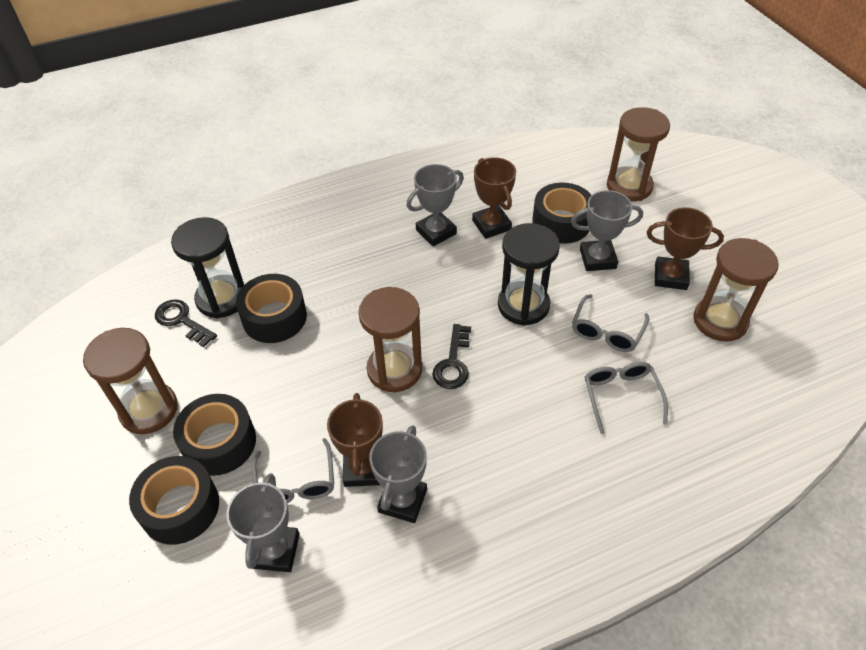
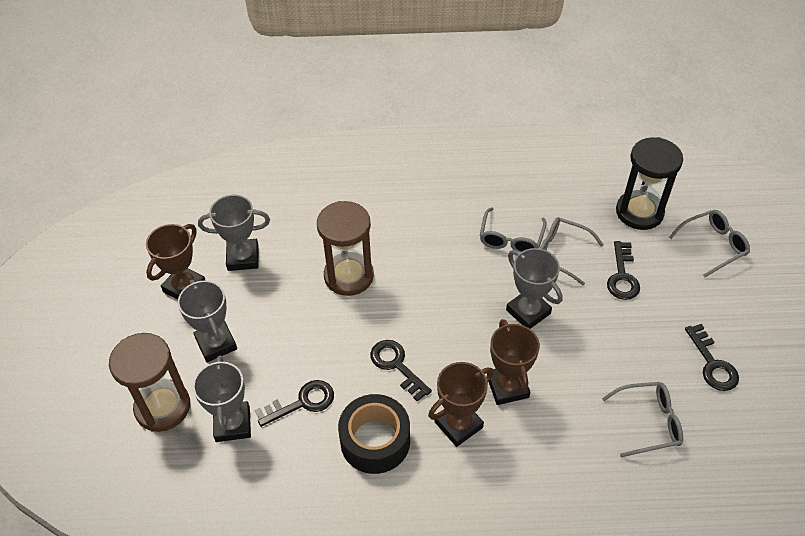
black hourglass: 2 -> 1
black key: 2 -> 4
black tape: 4 -> 1
brown hourglass: 4 -> 2
grey glasses: 3 -> 4

